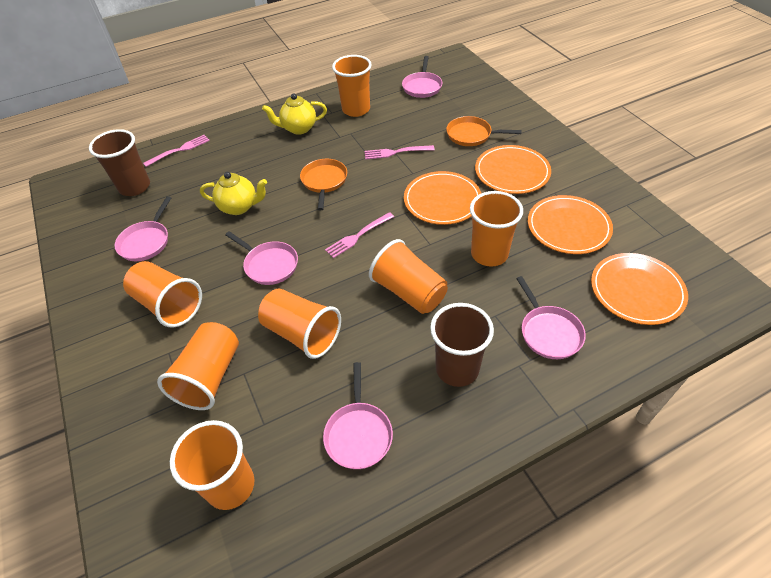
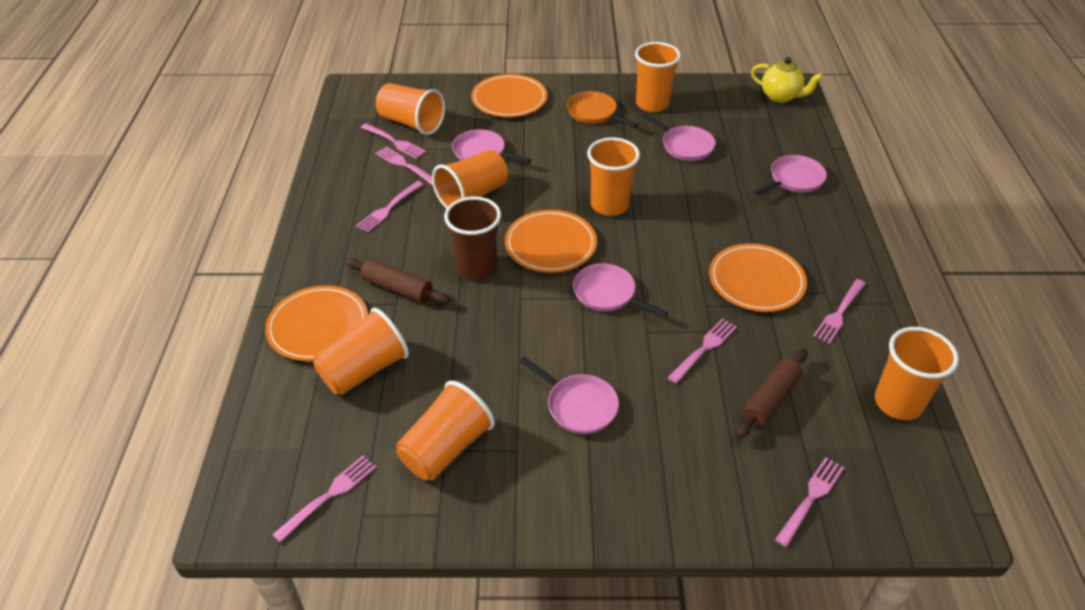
brown cup: 2 -> 1
brown rolling pin: 0 -> 2
orange pan: 2 -> 1
pink fork: 3 -> 7
yellow teapot: 2 -> 1

